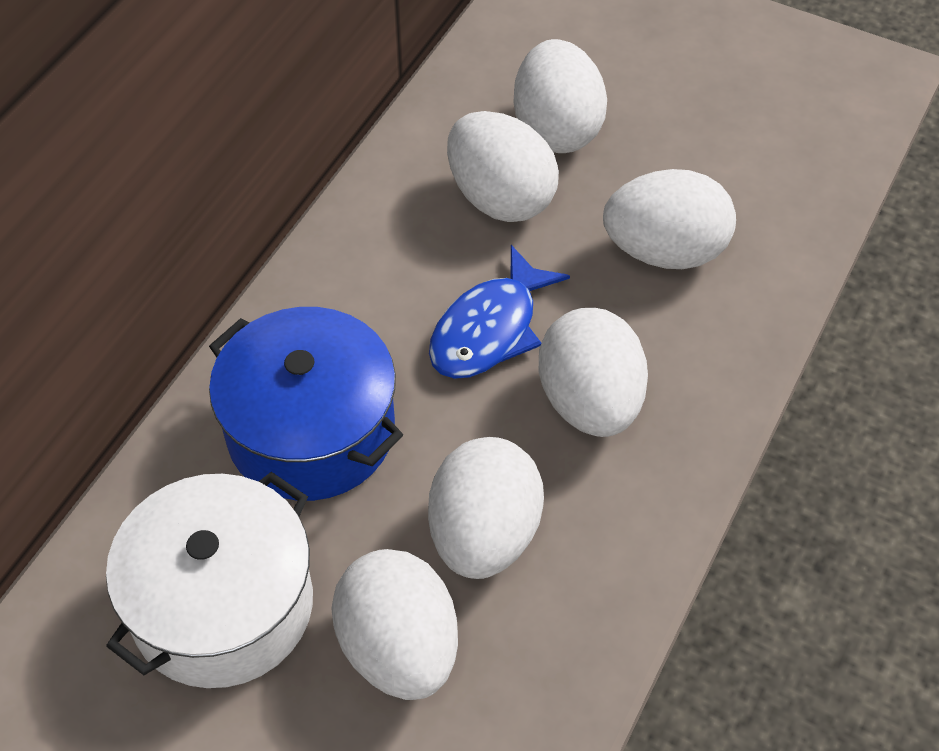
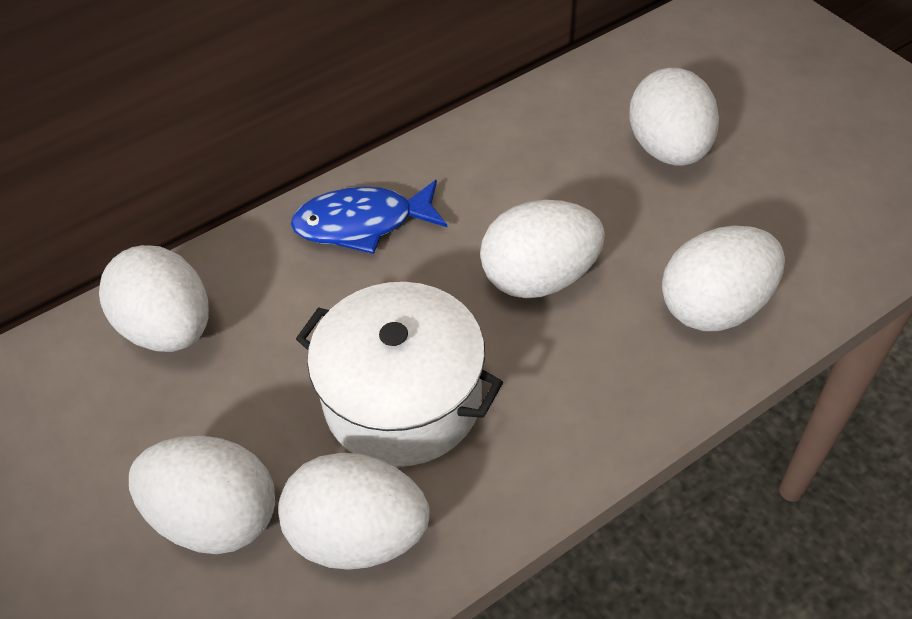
blue pot: 1 -> 0

